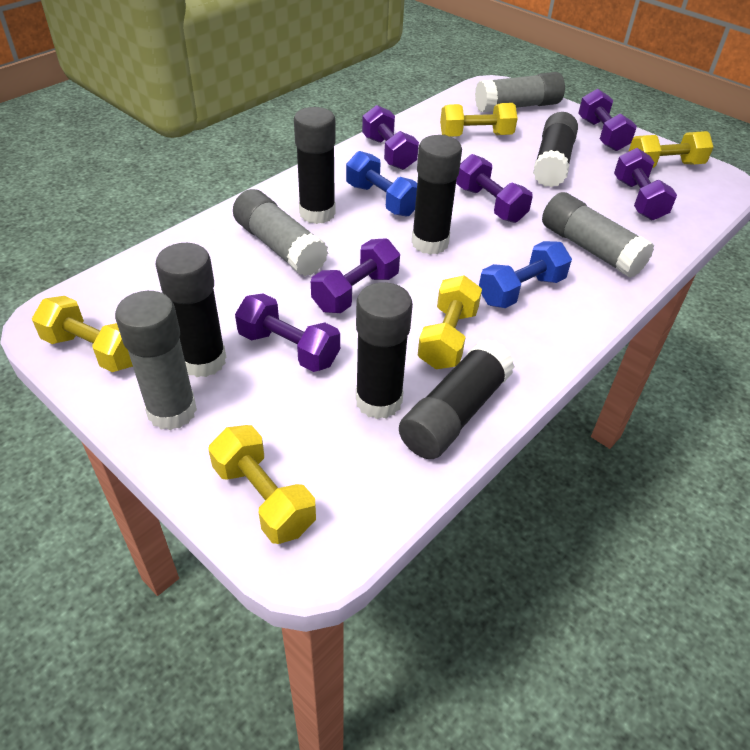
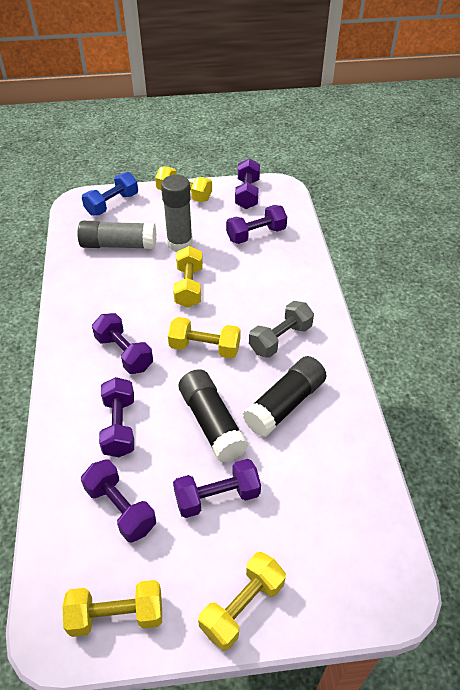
black glue stick: 6 -> 2
blue dumbbell: 2 -> 1
grey dumbbell: 0 -> 1
grey glue stick: 4 -> 2

